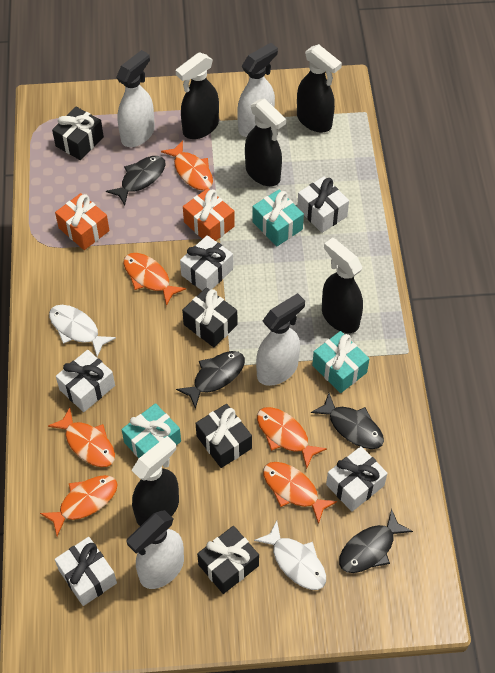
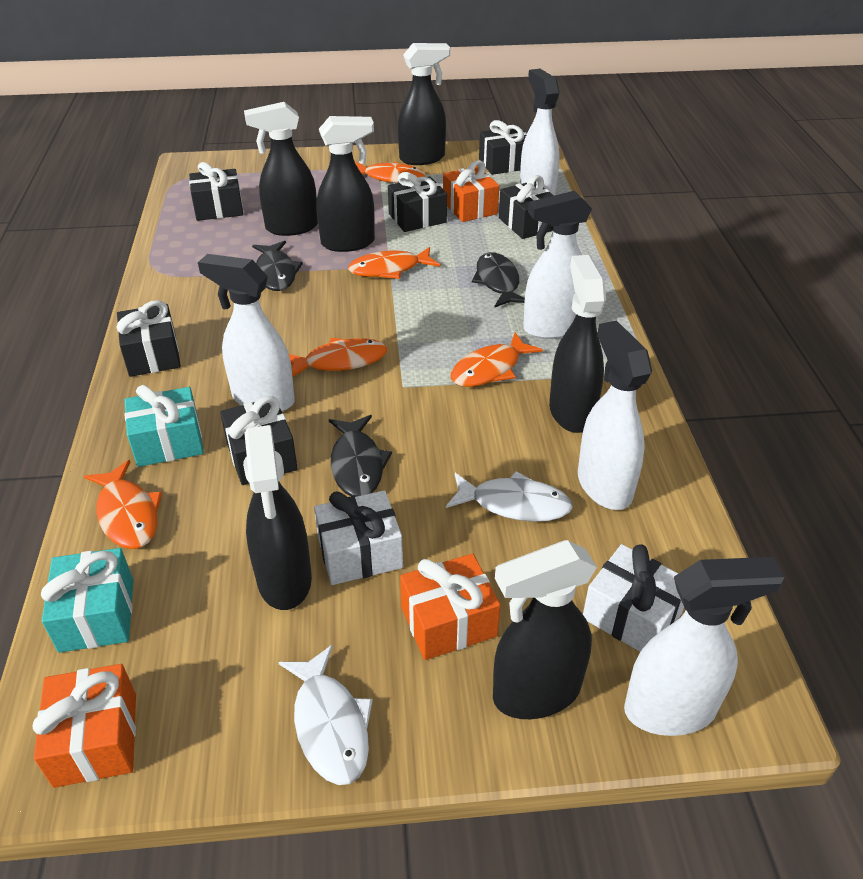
black fish: 4 -> 3
black gift: 4 -> 6
black spray bottle: 5 -> 6
orange fish: 6 -> 5
orange gift: 2 -> 3
turquoise gift: 3 -> 2
white gift: 5 -> 2
white spray bottle: 4 -> 5

